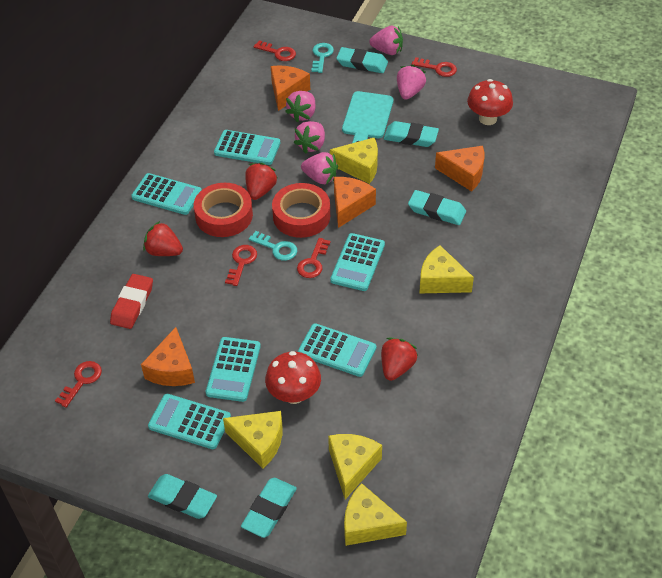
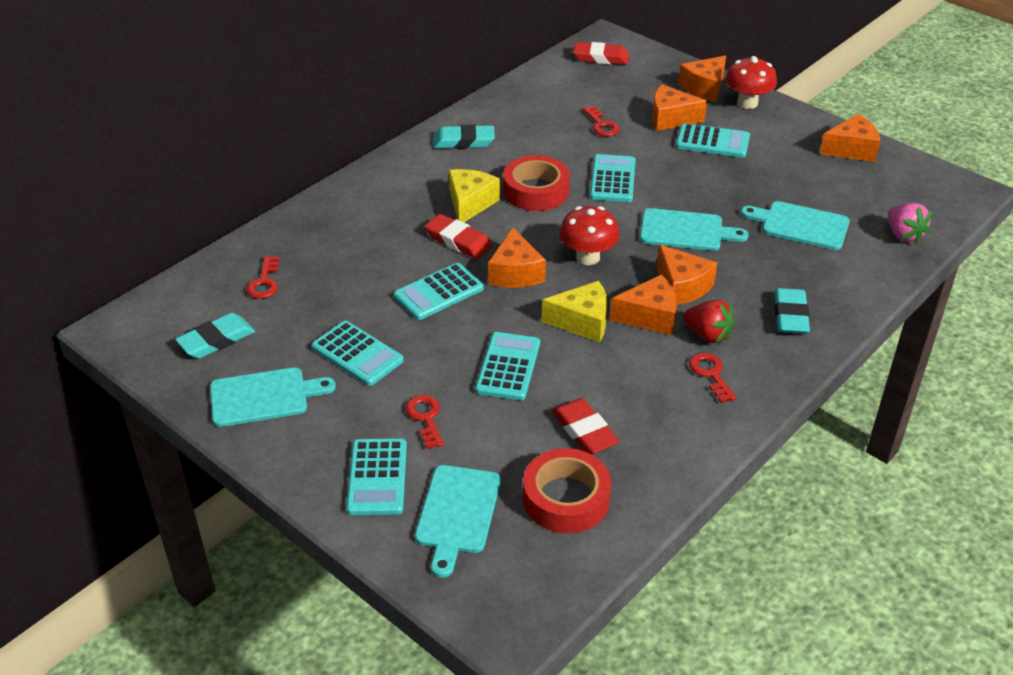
orange cheese: 4 -> 6
pink strawberry: 5 -> 1
red eraser: 1 -> 3
red key: 5 -> 4
red strawberry: 3 -> 1
turquoise cutting board: 1 -> 4
turquoise eraser: 5 -> 3
turquoise key: 2 -> 0
yellow cheese: 5 -> 2

